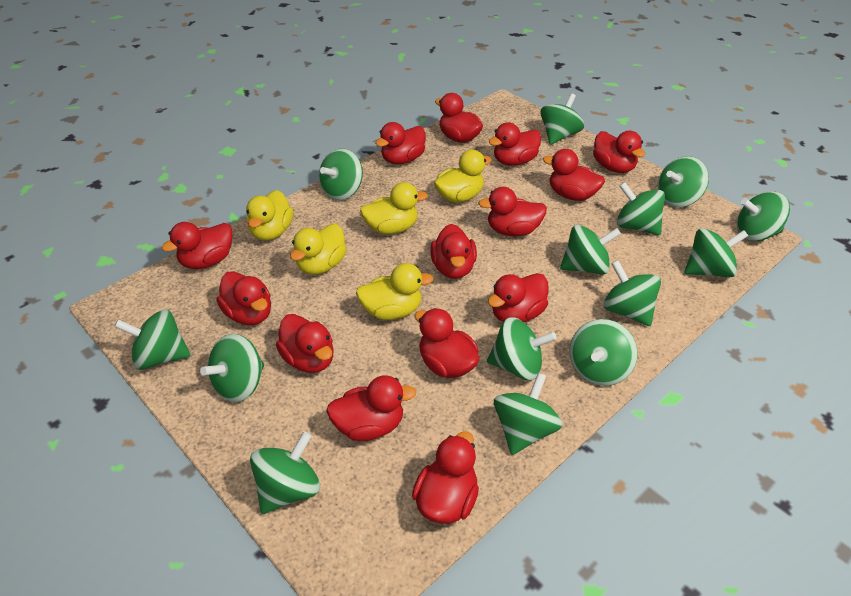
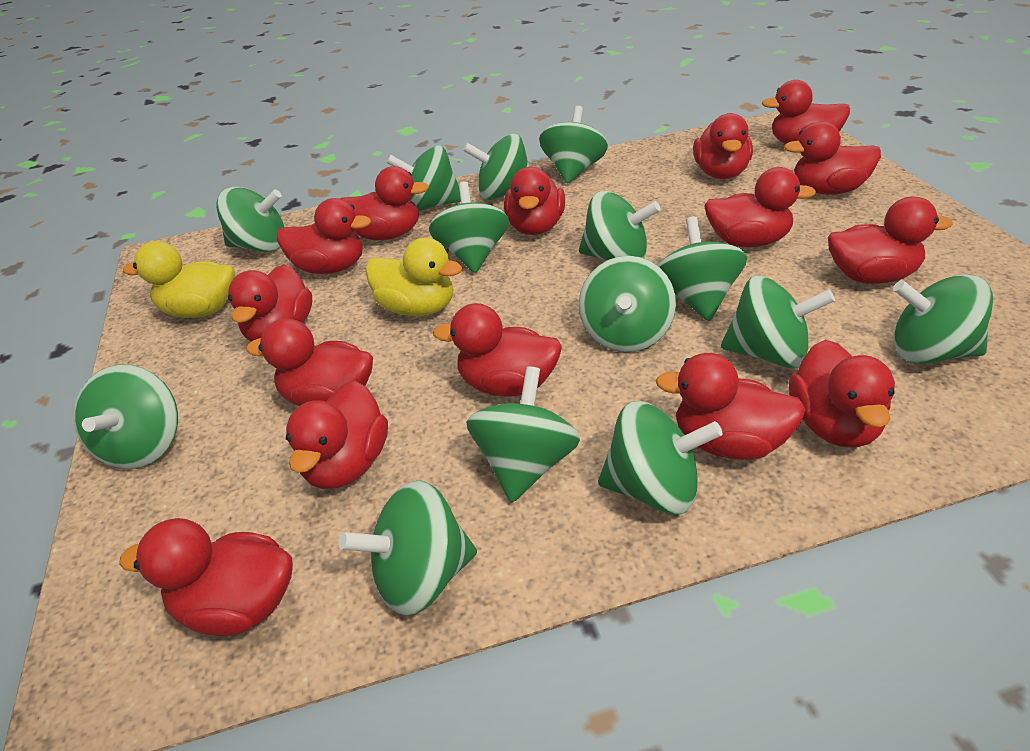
red duck: 14 -> 15
yellow duck: 5 -> 2

